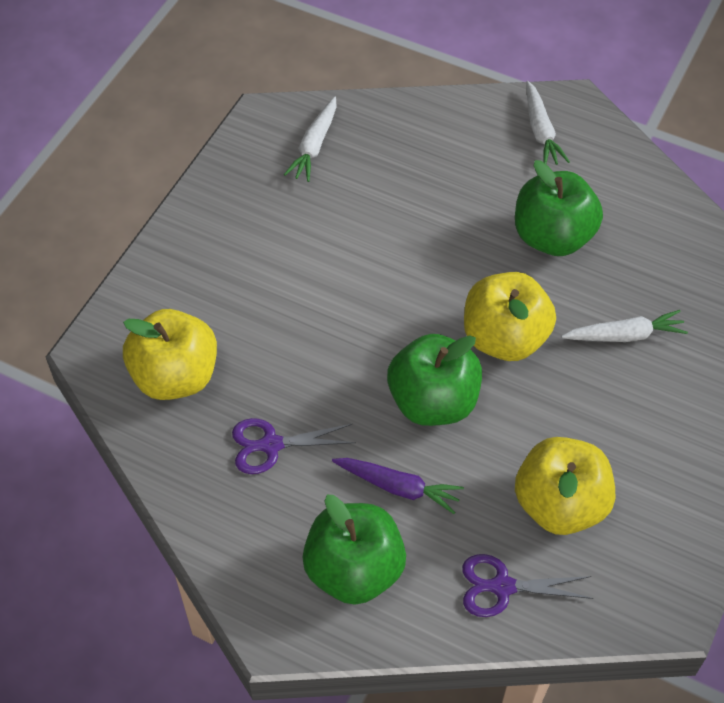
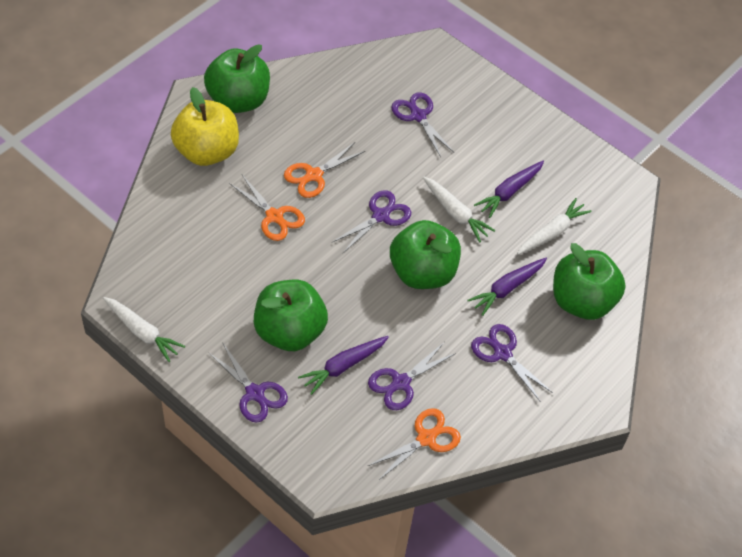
green apple: 3 -> 4
orange scissors: 0 -> 3
purple carrot: 1 -> 3
purple scissors: 2 -> 5
yellow apple: 3 -> 1

